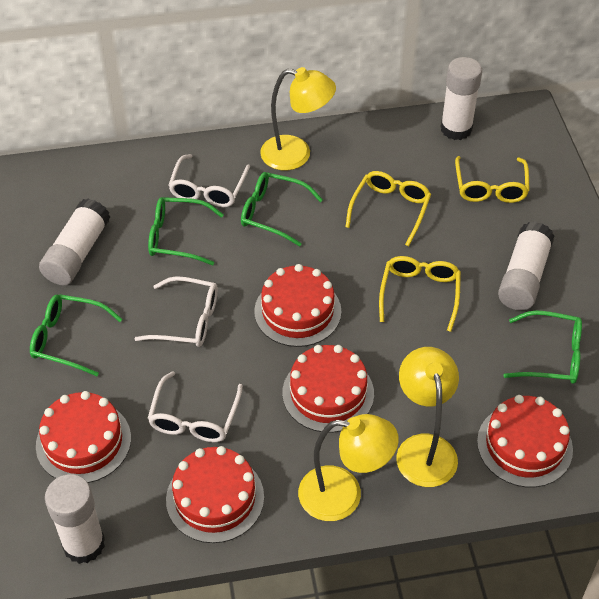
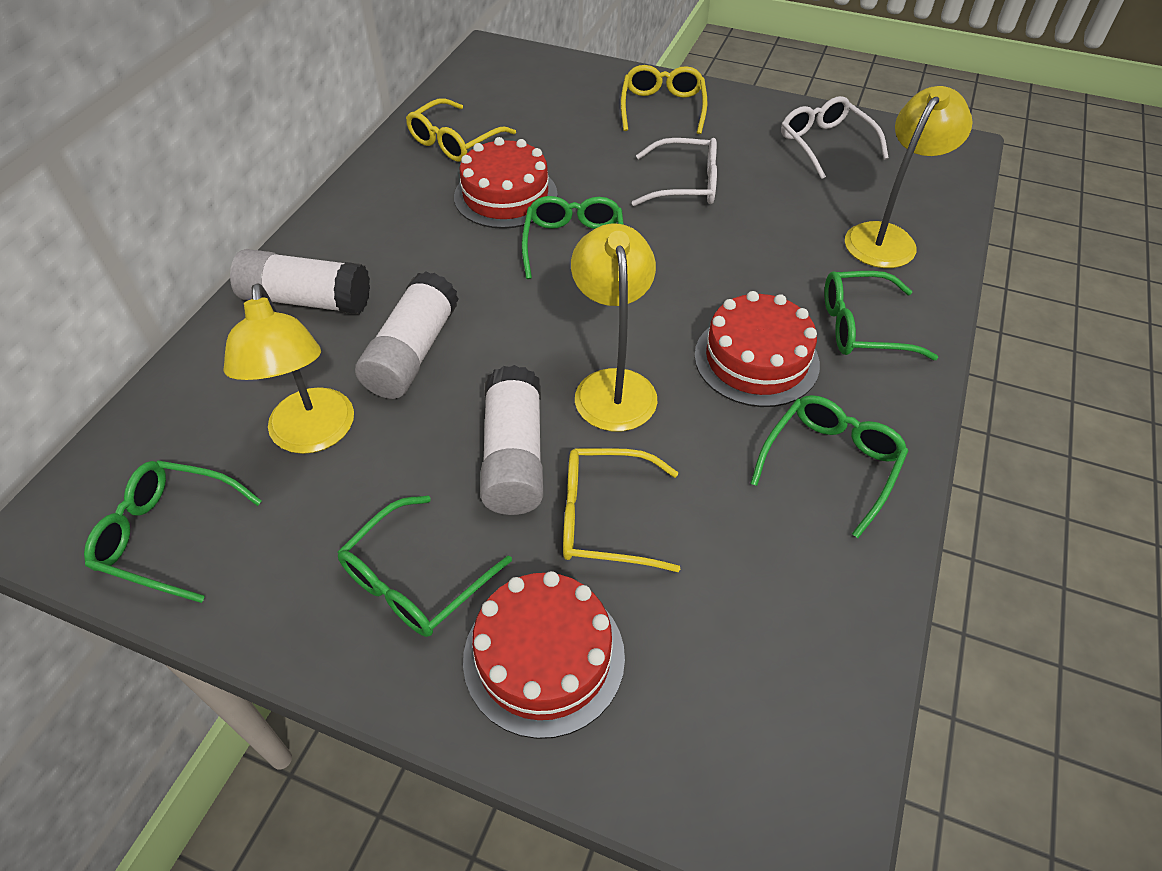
green glasses: 4 -> 5
red cake: 5 -> 3
white glasses: 3 -> 2
white glue stick: 4 -> 3

